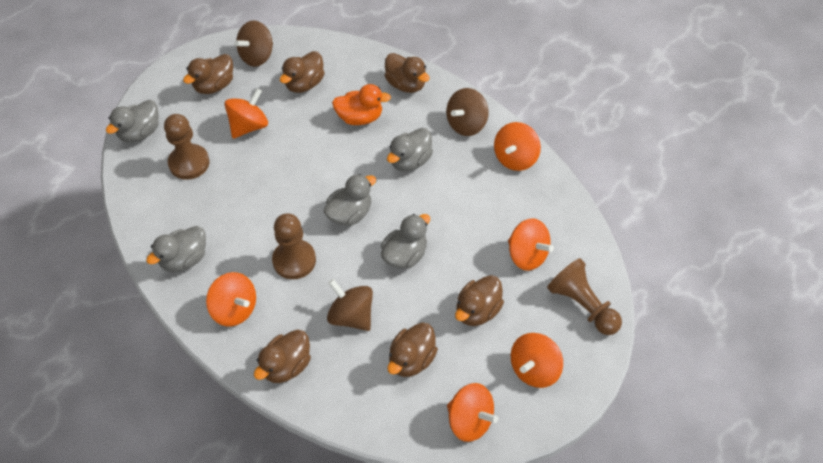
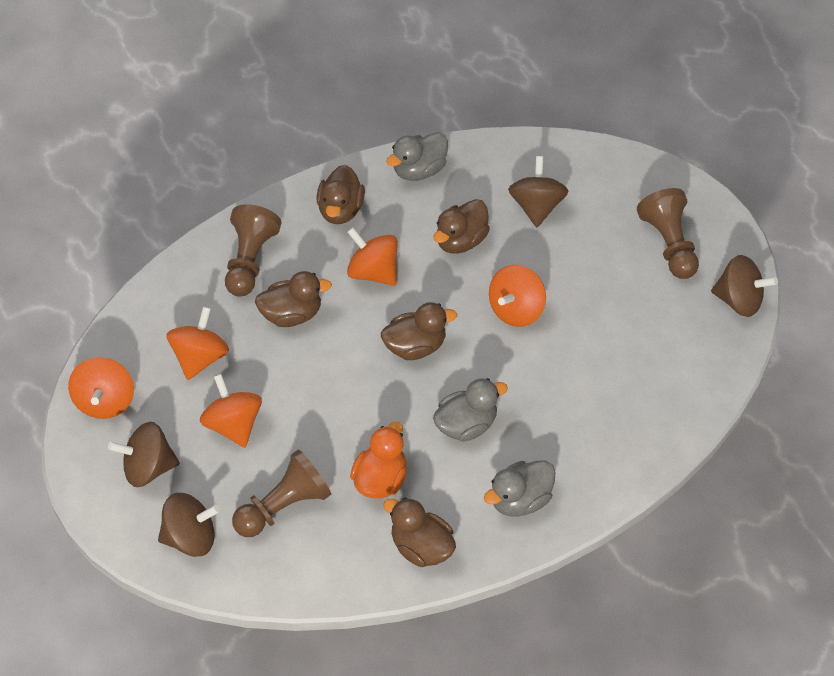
brown duck: 6 -> 5
brown spinning top: 3 -> 4
grey duck: 5 -> 3
orange spinning top: 6 -> 5

